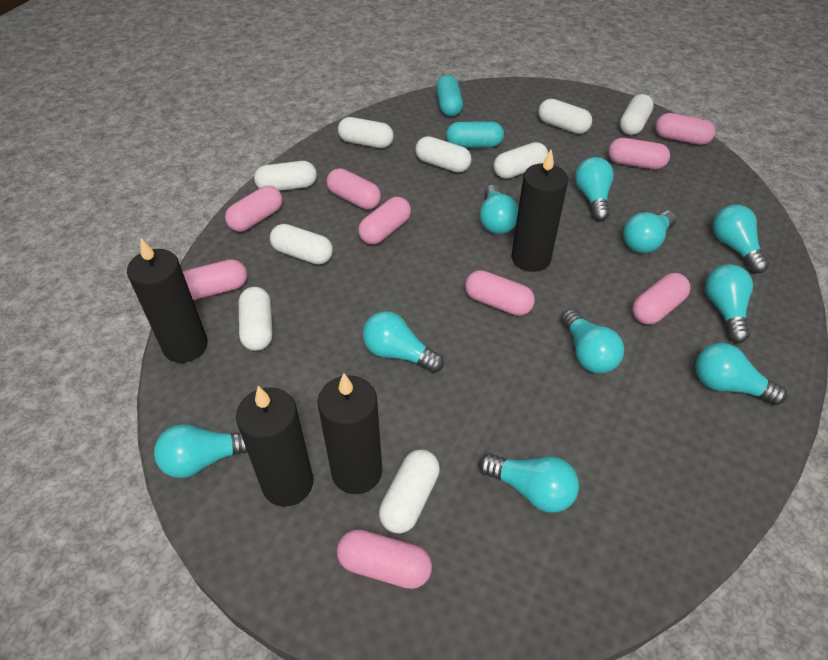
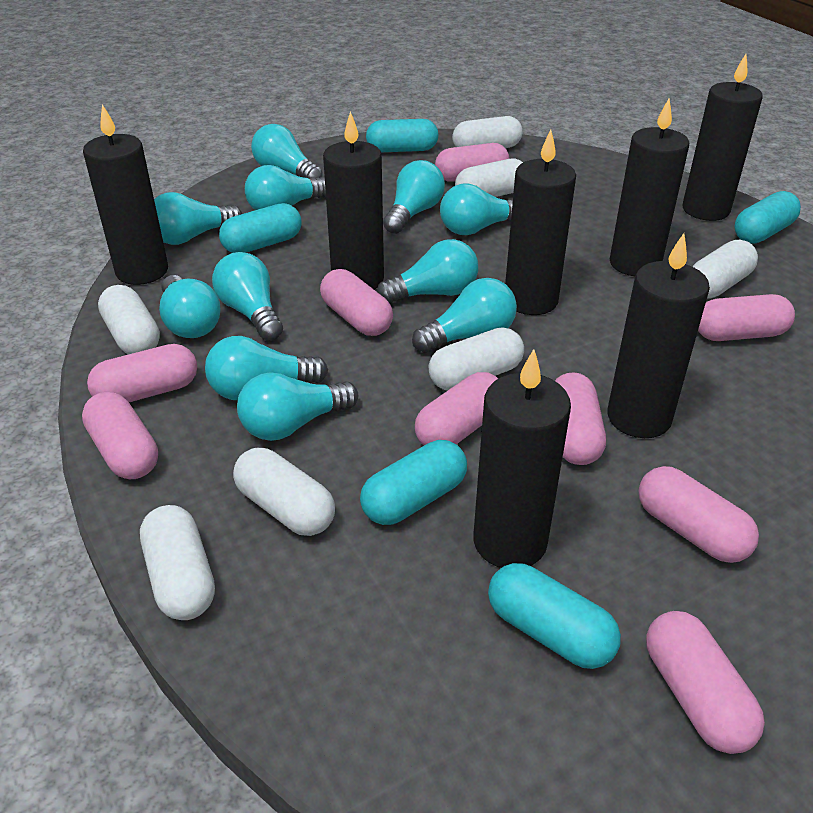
black candle: 4 -> 7
turquoise capsule: 2 -> 5
turquoise light bulb: 10 -> 11
white capsule: 9 -> 7

